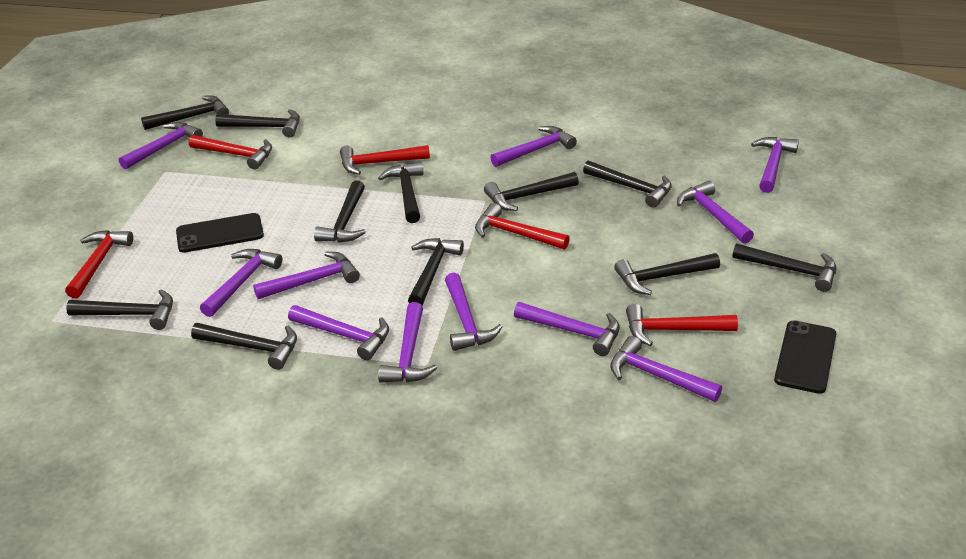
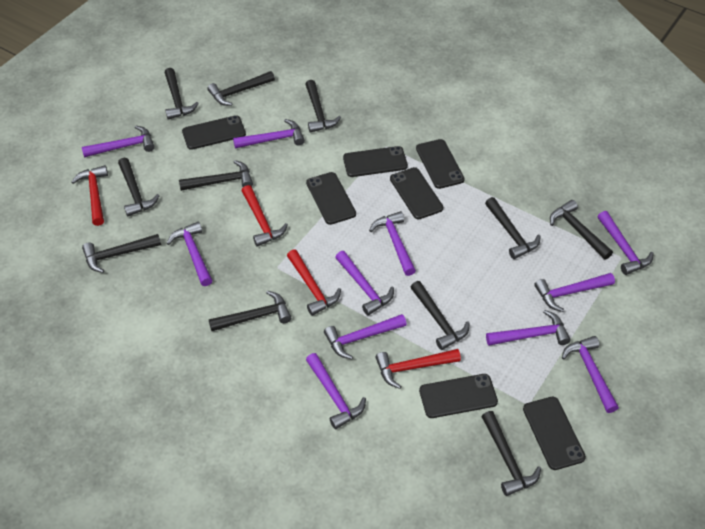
black phone: 2 -> 7
red hammer: 5 -> 4

